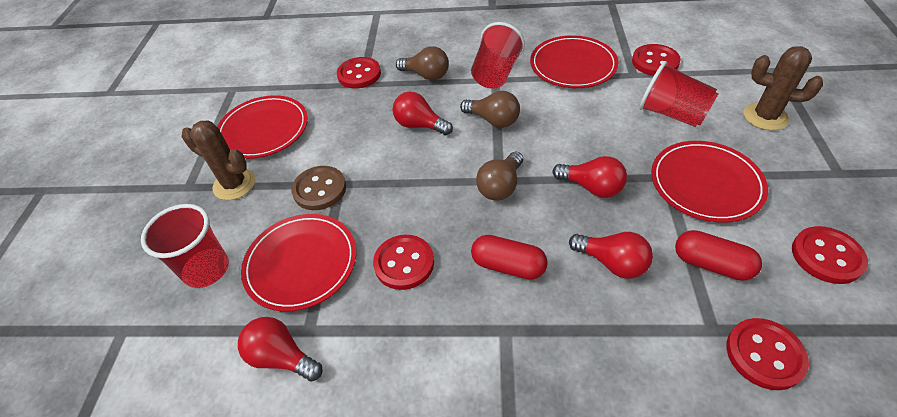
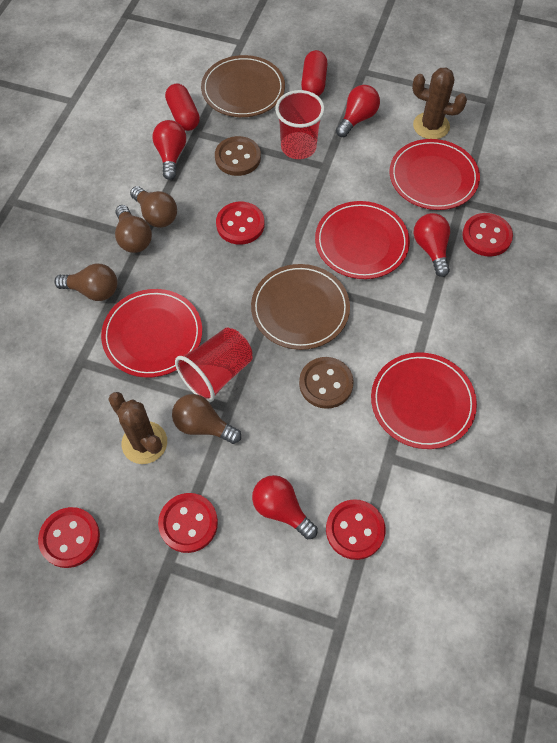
brown button: 1 -> 2
brown light bulb: 3 -> 4
brown plate: 0 -> 2
red cup: 3 -> 2

